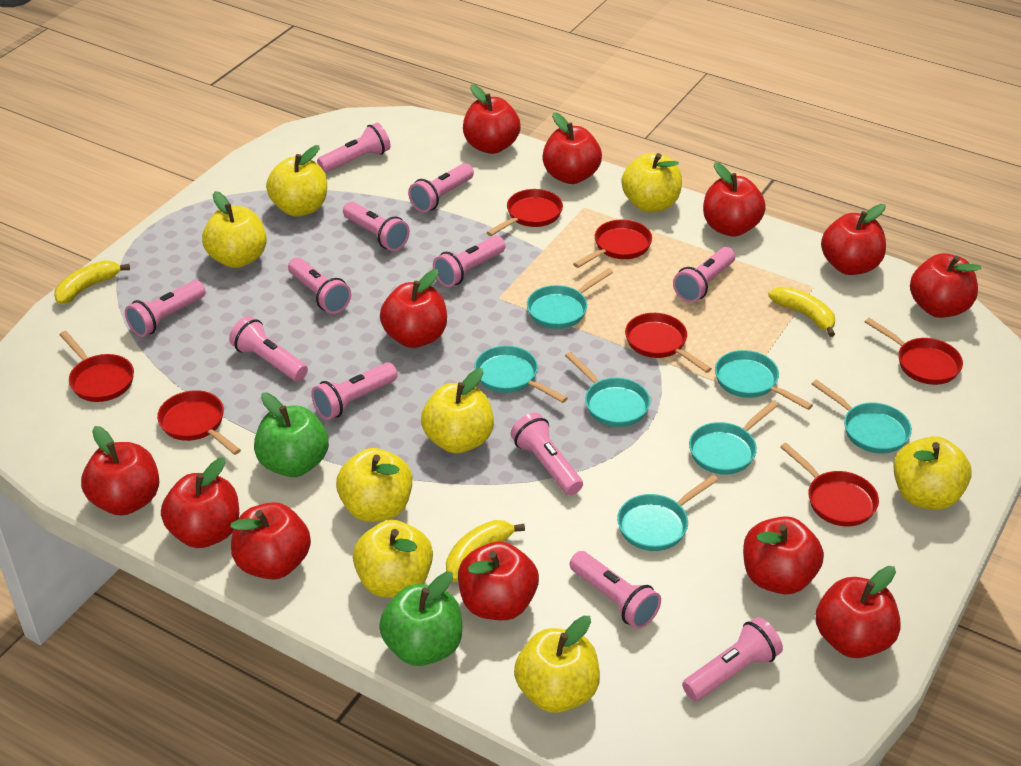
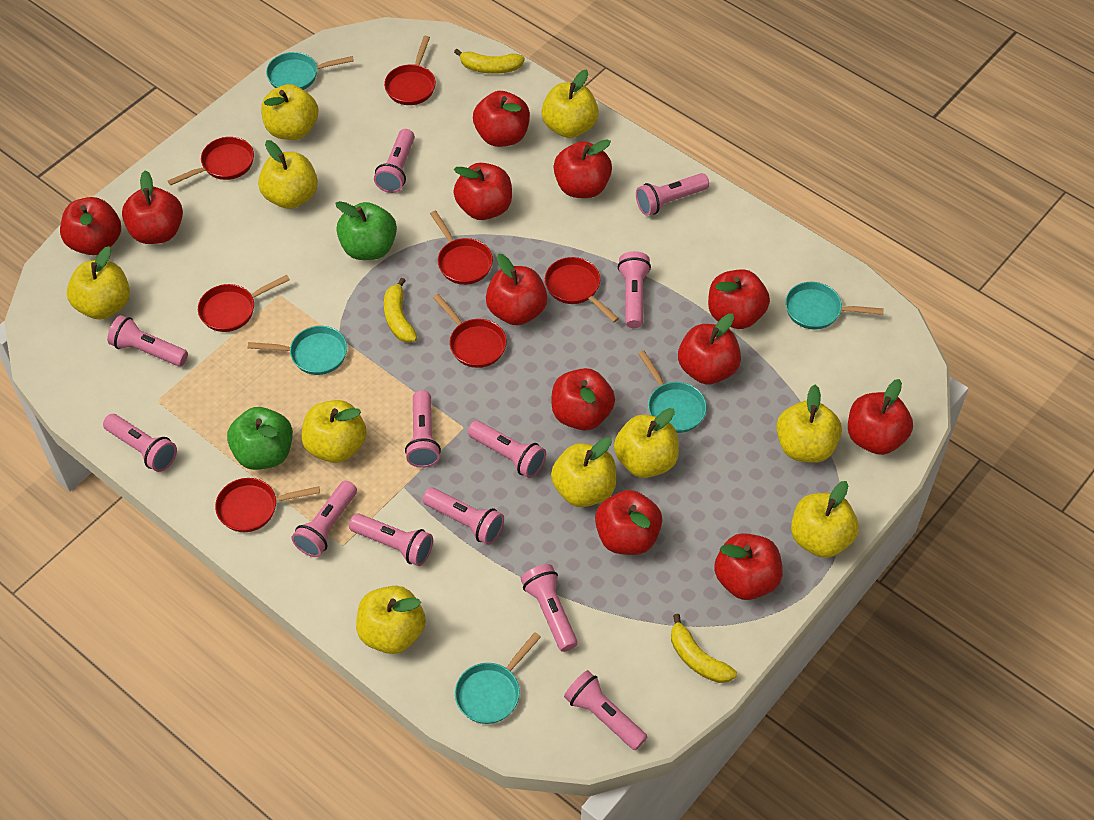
turquoise pan: 7 -> 5
yellow apple: 8 -> 10

